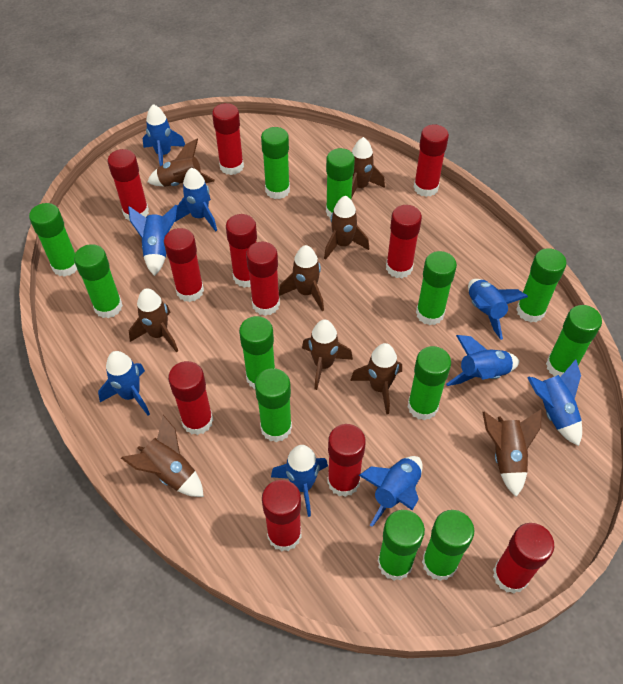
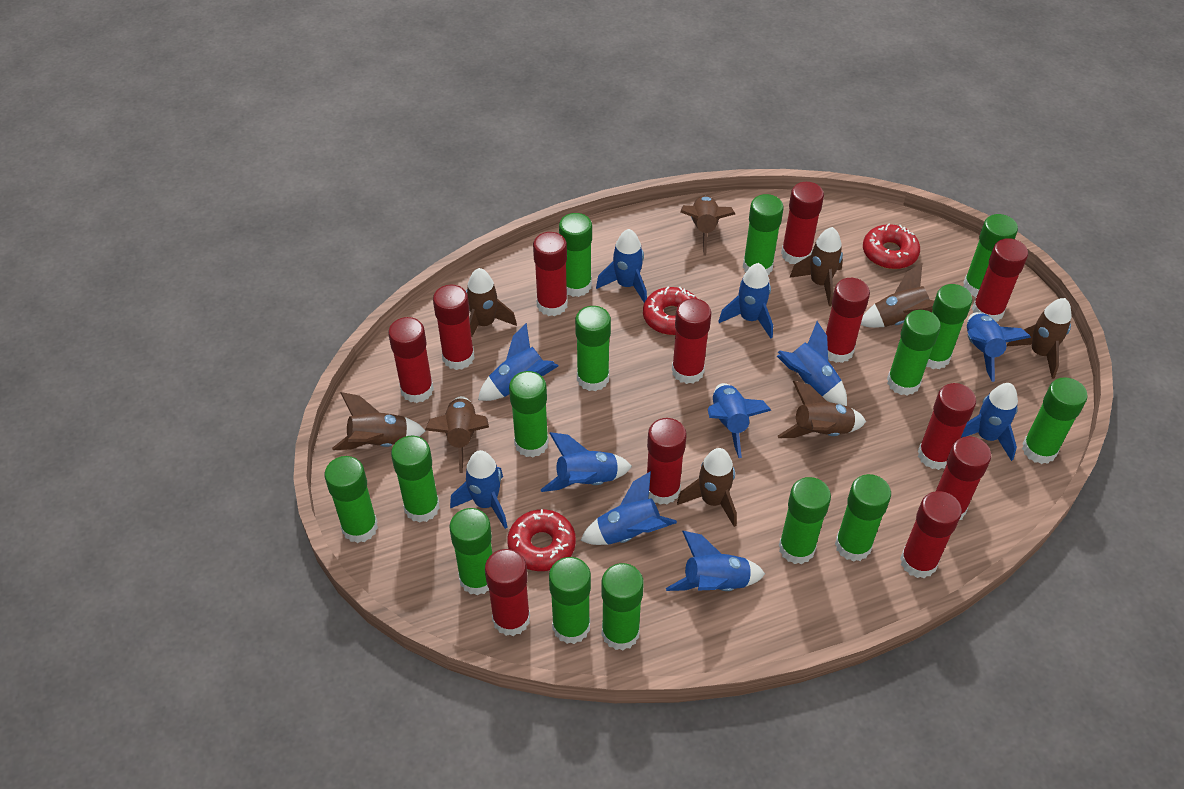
blue rocket: 9 -> 11
green glue stick: 12 -> 15
red donut: 0 -> 3
red glue stick: 11 -> 12

